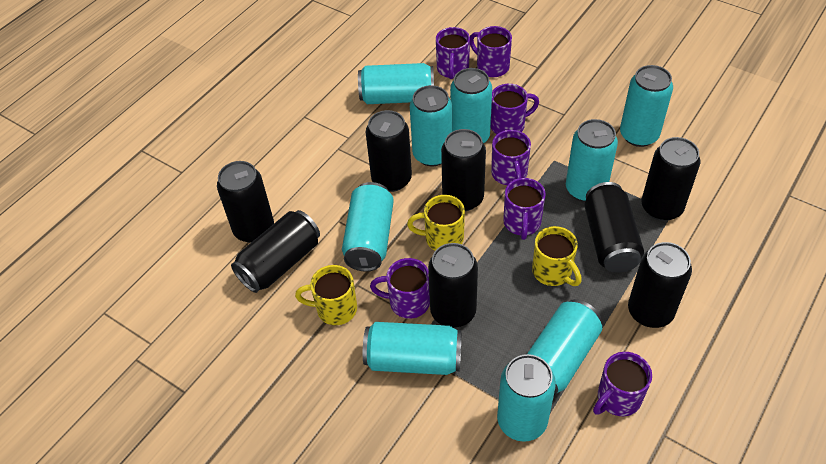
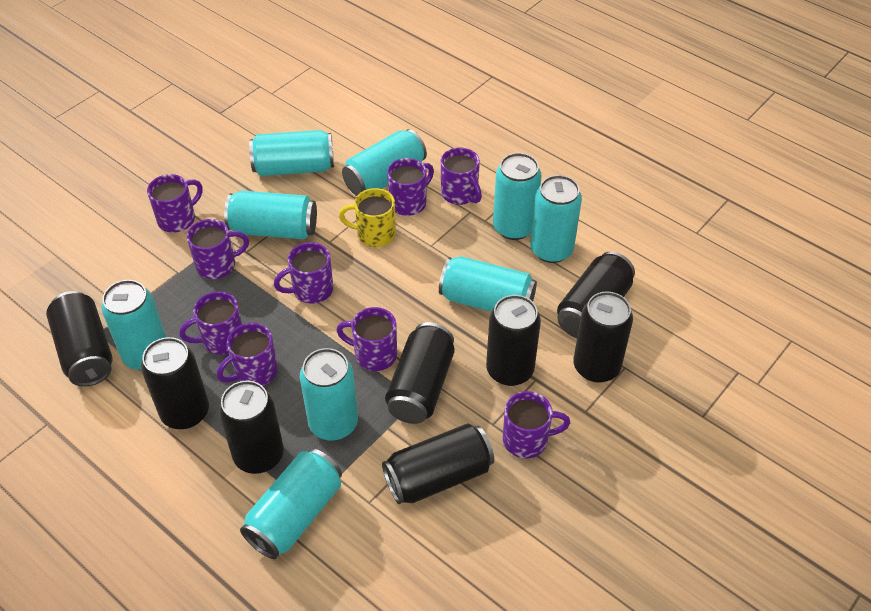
purple mug: 7 -> 9
yellow mug: 3 -> 1

